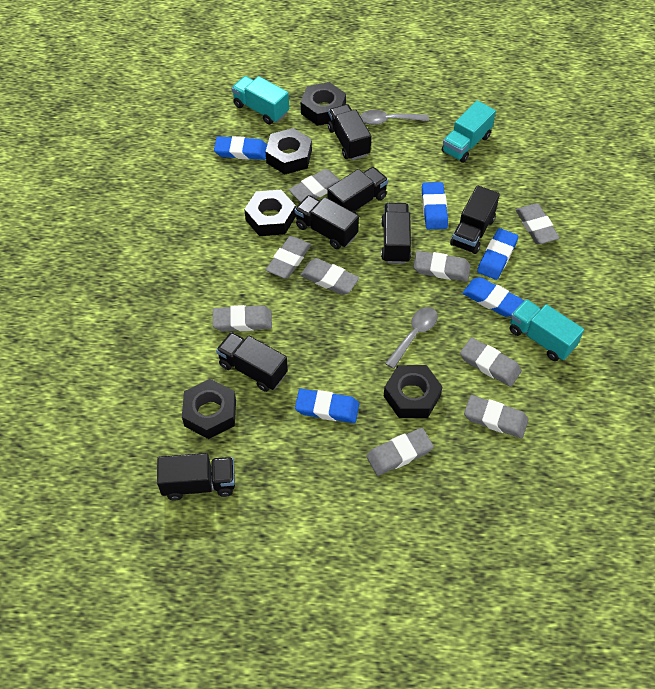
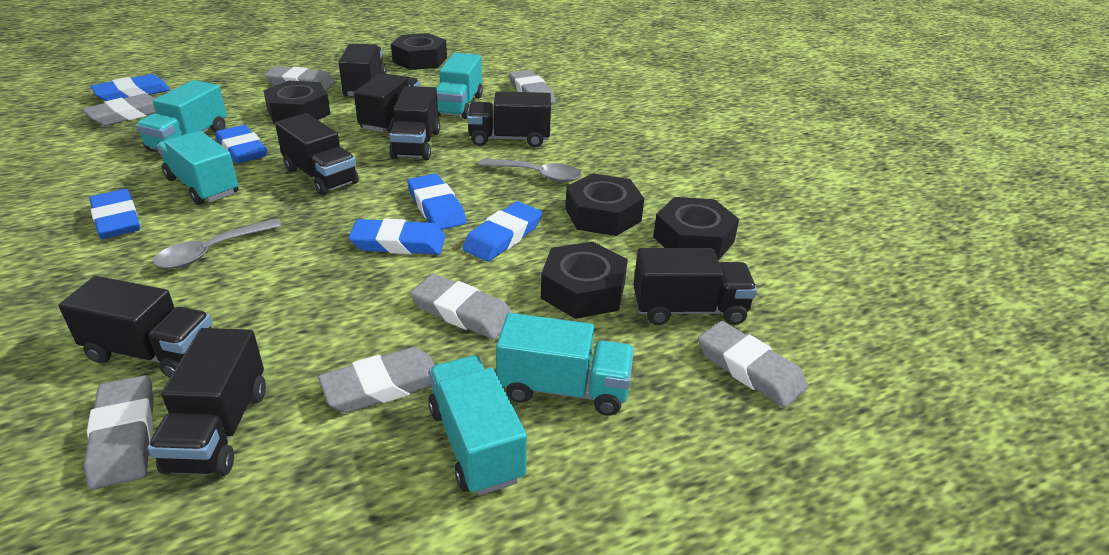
black truck: 7 -> 8
blue eraser: 5 -> 6
grey eraser: 9 -> 7
turquoise truck: 3 -> 5

